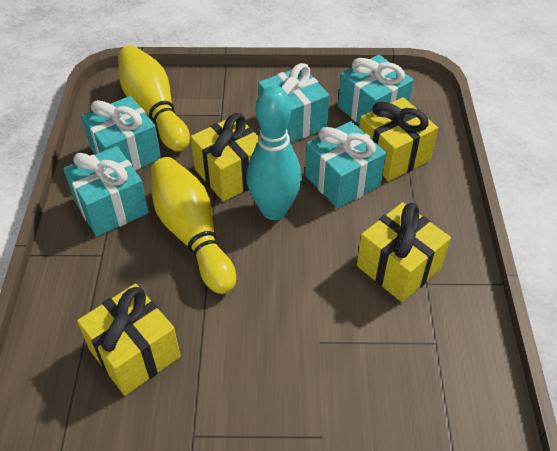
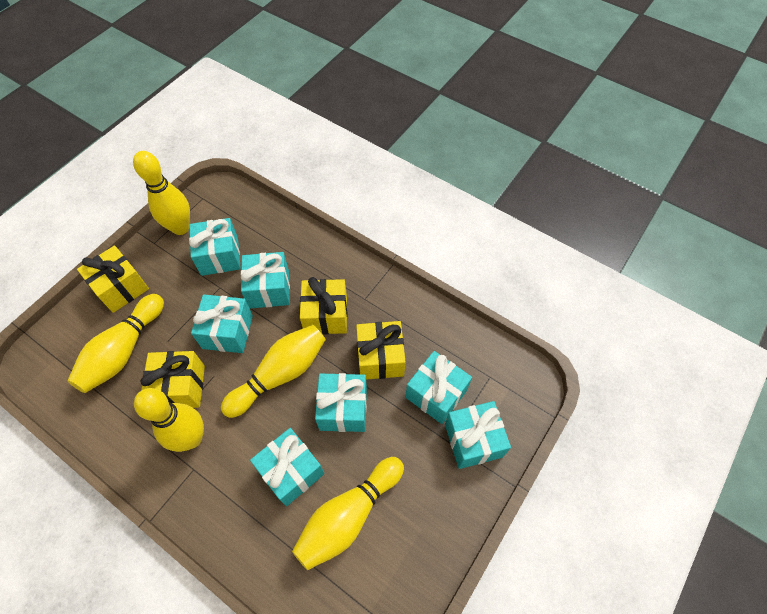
turquoise bowling pin: 1 -> 0
turquoise gift: 5 -> 7
yellow bowling pin: 2 -> 5

